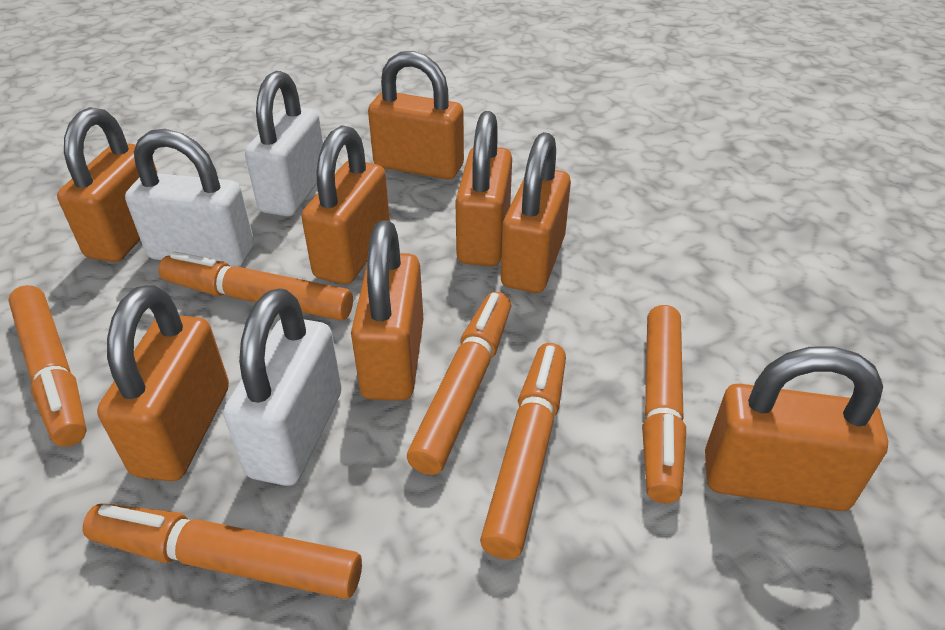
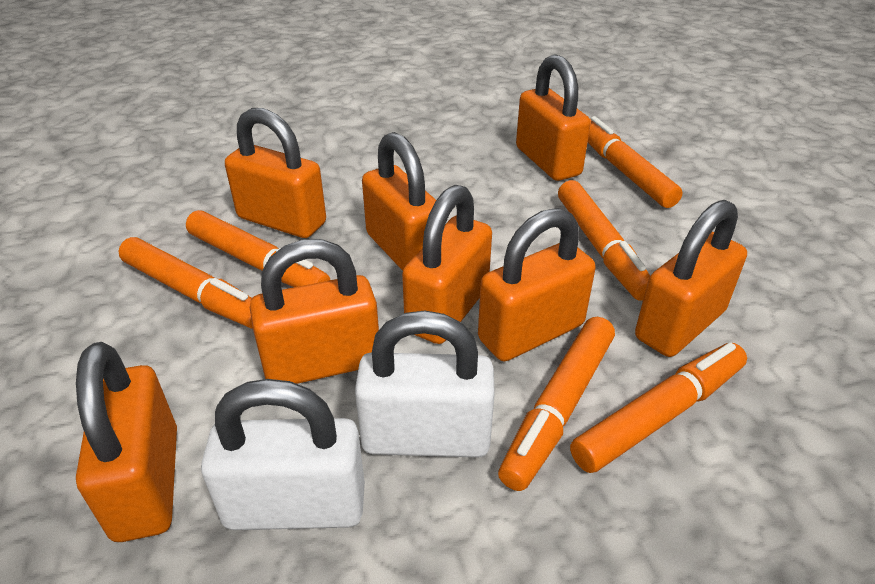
white padlock: 3 -> 2

